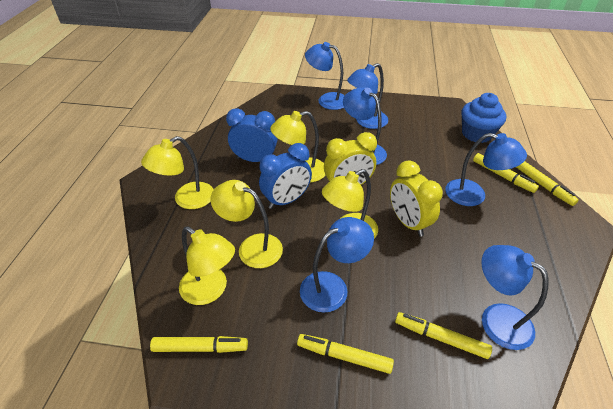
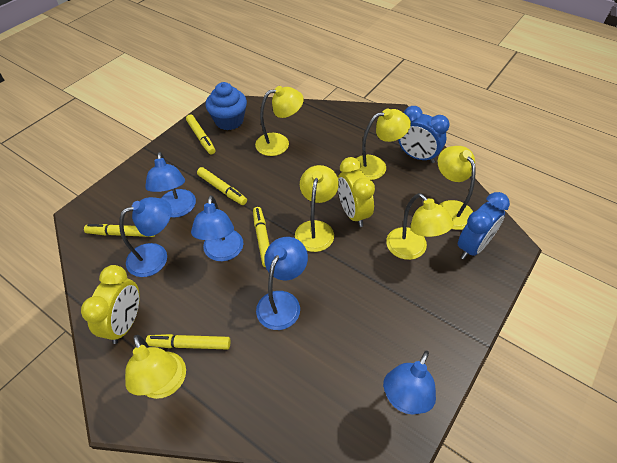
blue lamp: 6 -> 5
yellow lamp: 5 -> 6

